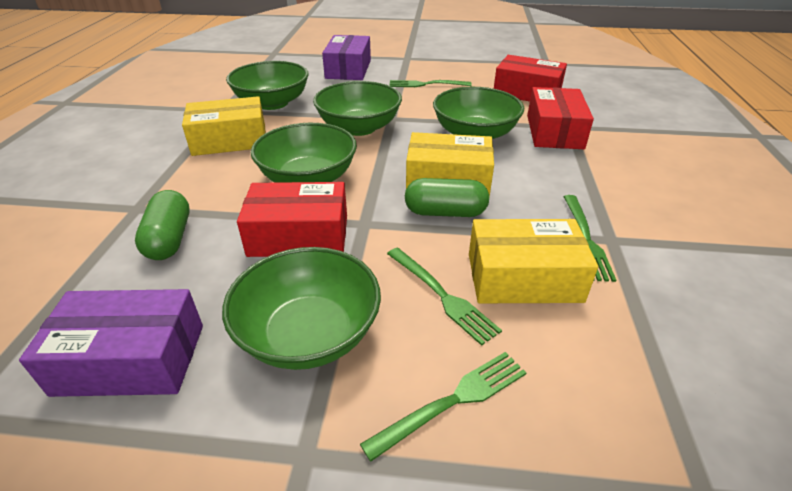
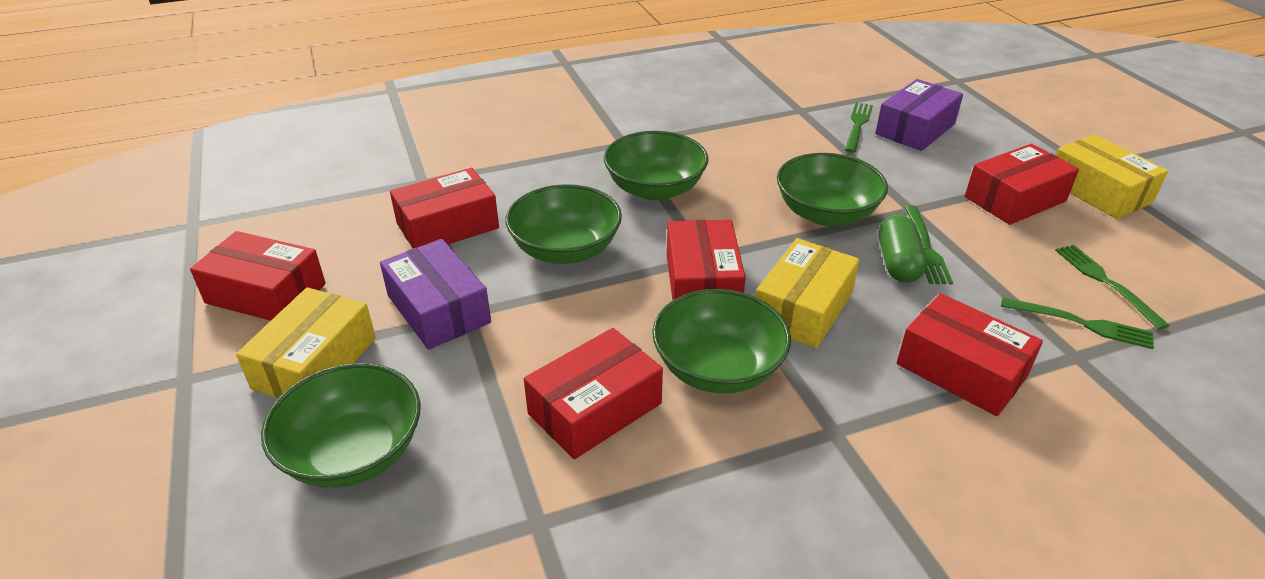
green capsule: 2 -> 1
red box: 3 -> 6

